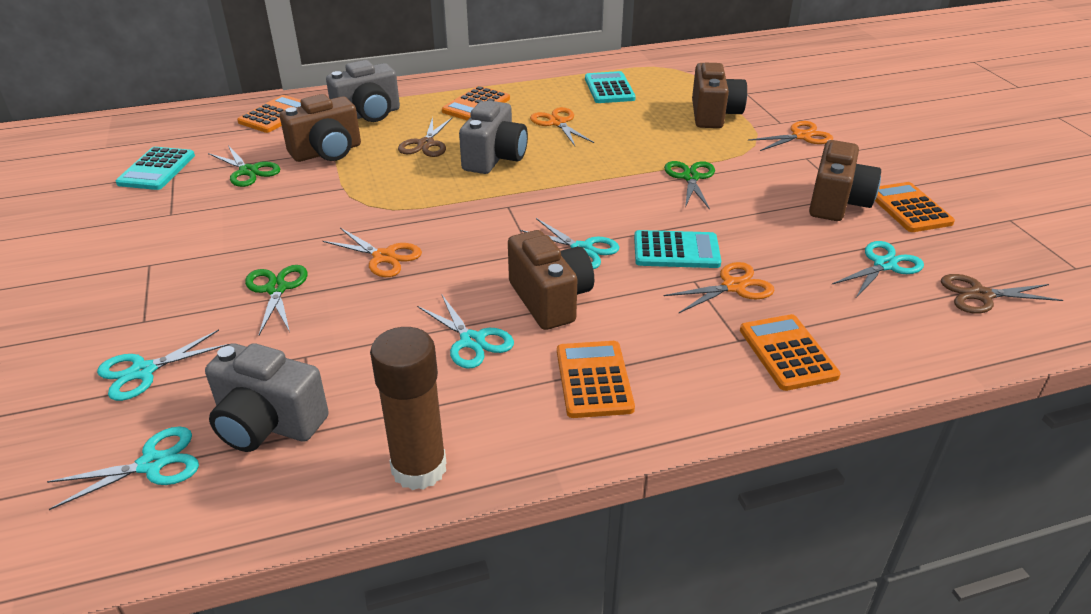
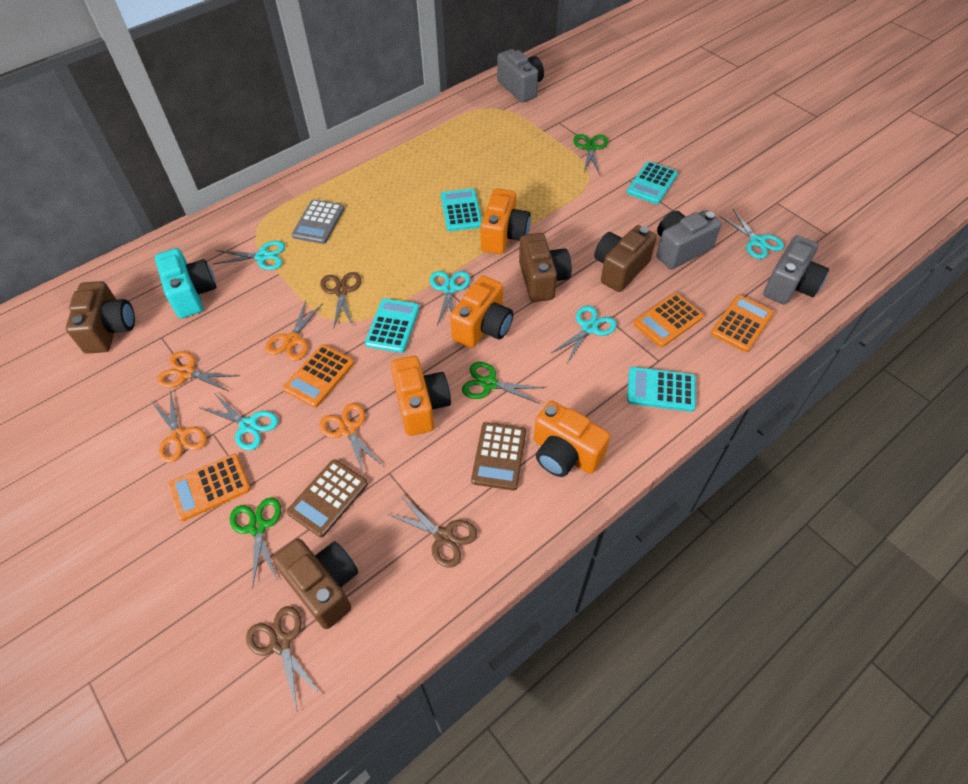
brown calculator: 0 -> 2
brown glue stick: 1 -> 0
brown scissors: 2 -> 3
grey calculator: 0 -> 1
orange calculator: 5 -> 4
orange camera: 0 -> 4
turquoise calculator: 3 -> 4
turquoise camera: 0 -> 1

